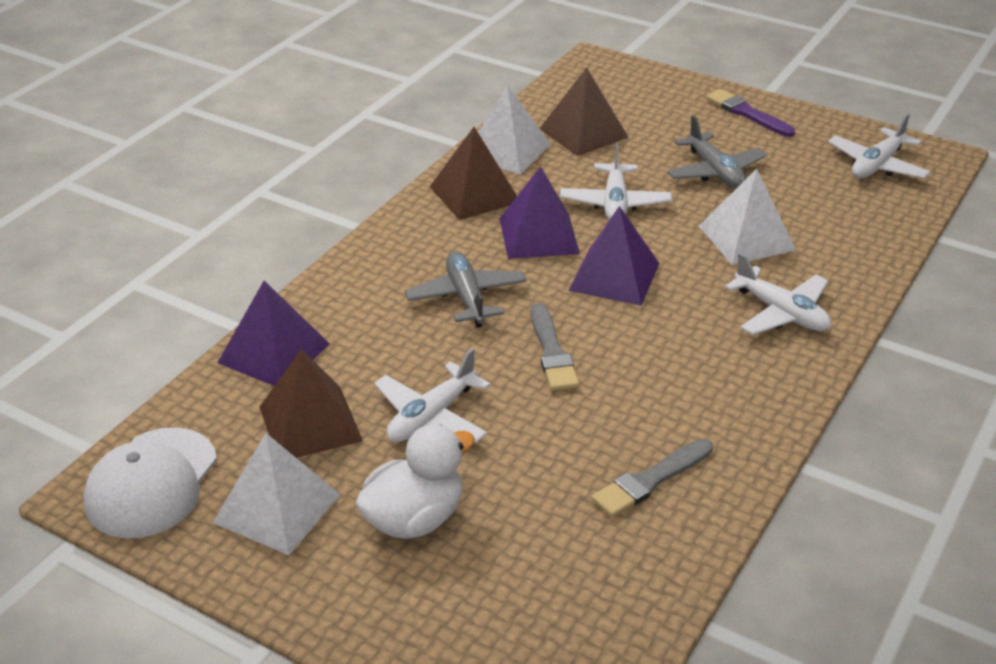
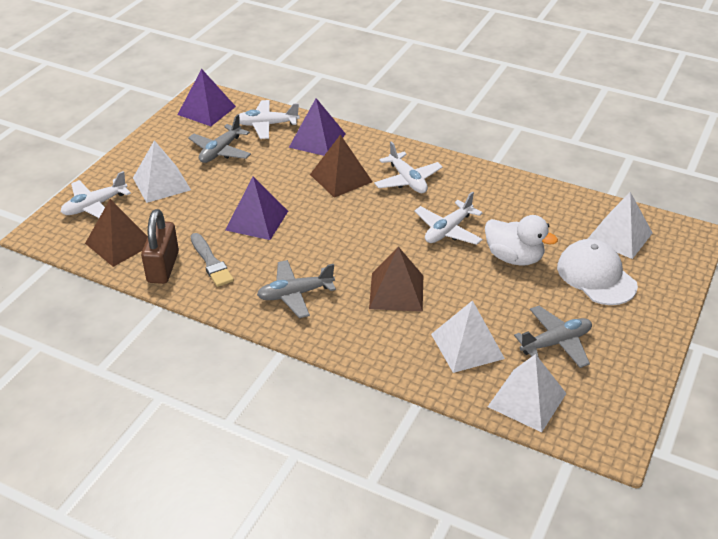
brown padlock: 0 -> 1
grey brush: 2 -> 1
grey plane: 2 -> 3
purple brush: 1 -> 0
white pyramid: 3 -> 4

